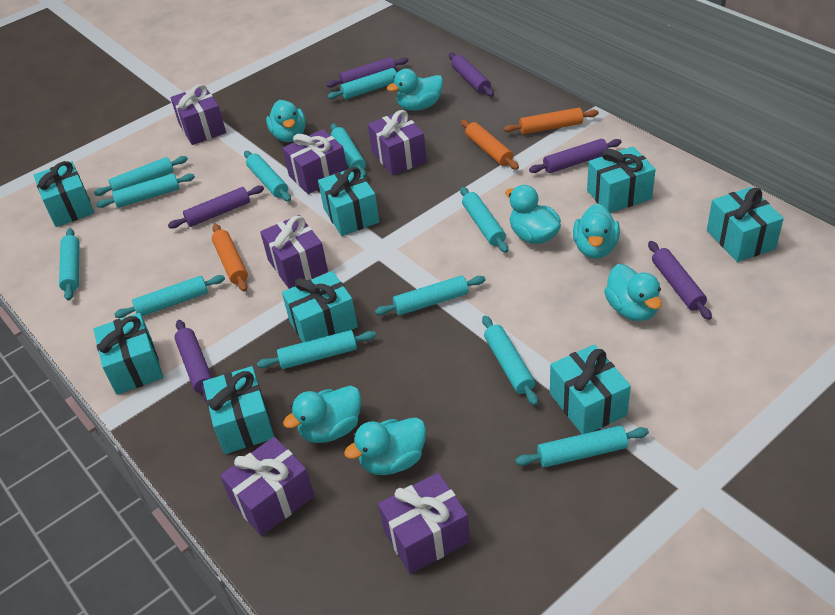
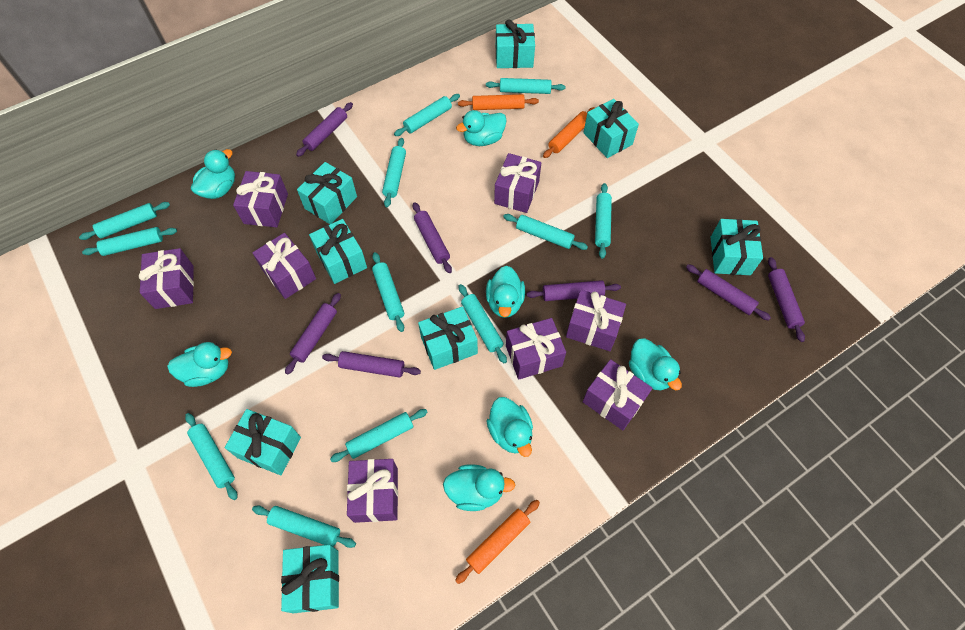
purple gift: 6 -> 8
purple rolling pin: 6 -> 7

